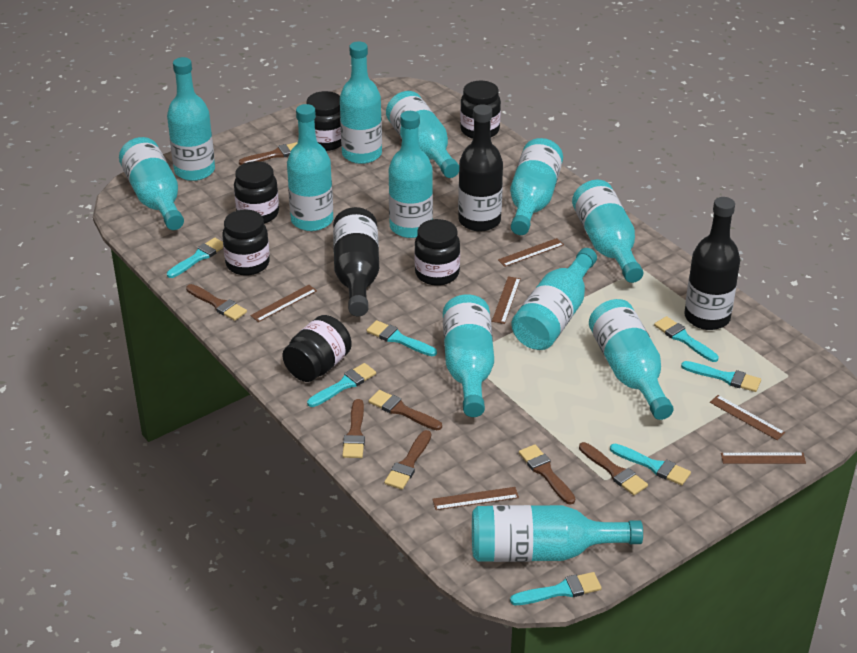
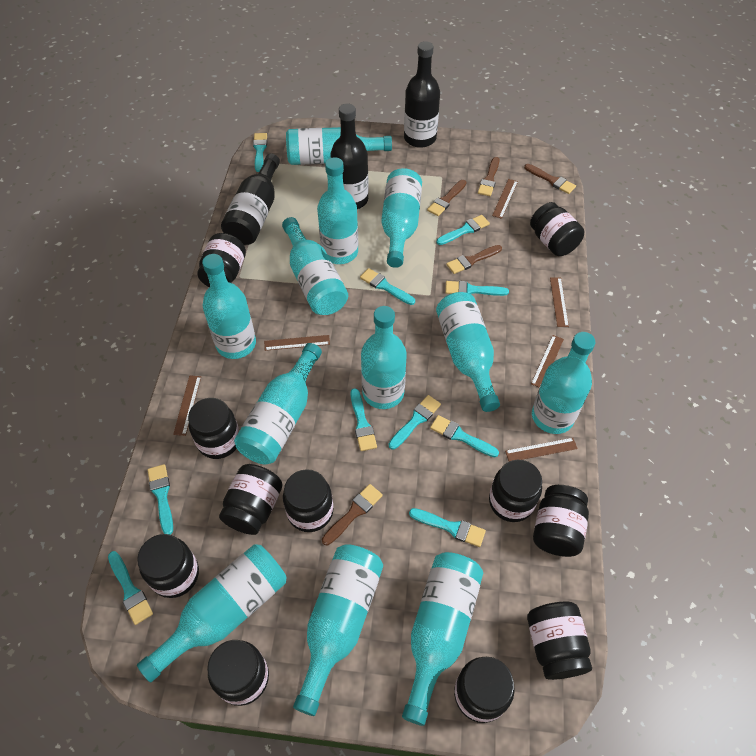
black jar: 6 -> 11
brown brush: 7 -> 5
turquoise brush: 7 -> 10

